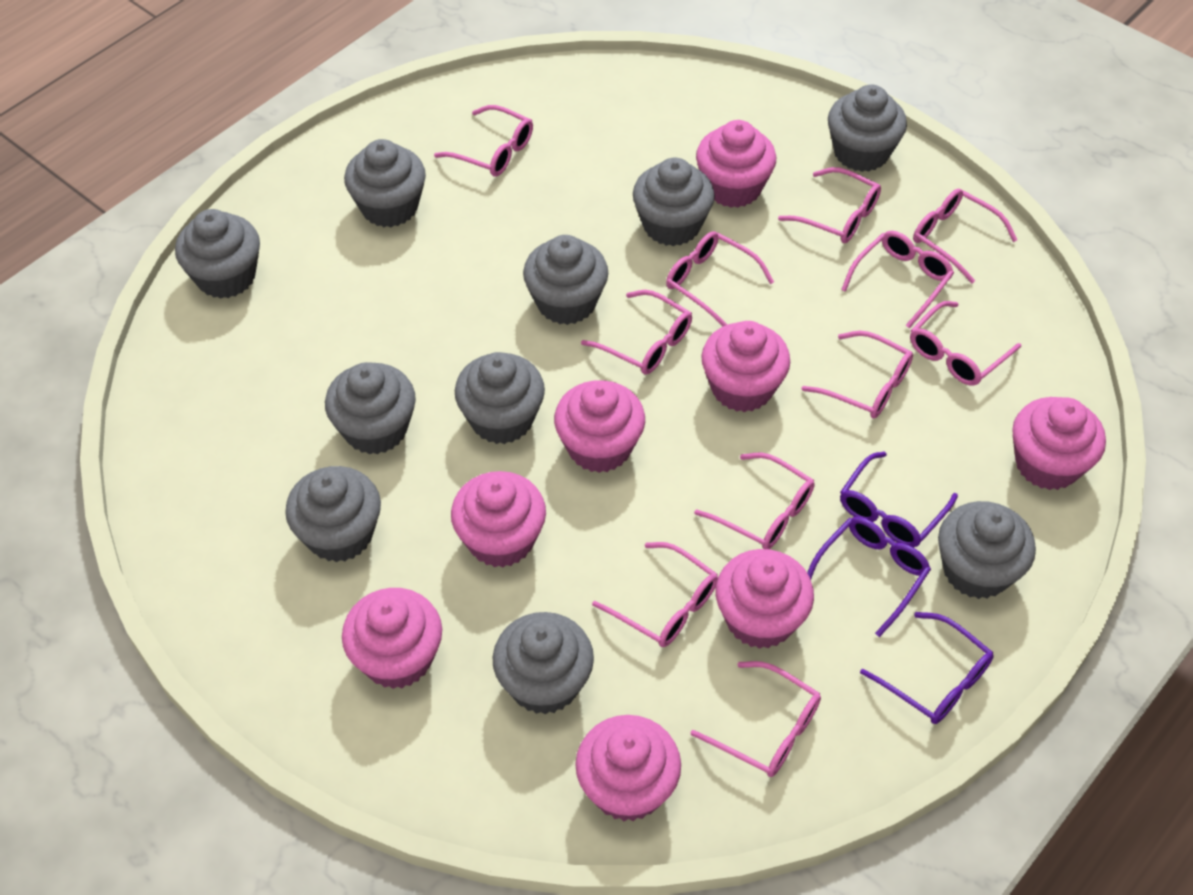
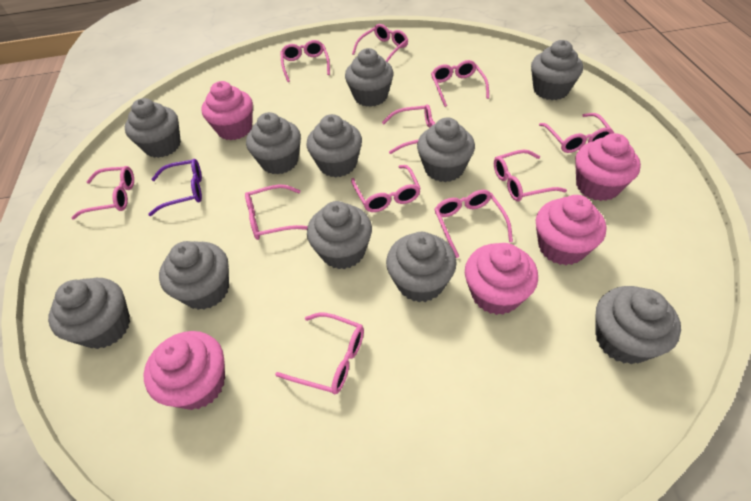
grey cupcake: 10 -> 11
pink cupcake: 8 -> 5
purple glasses: 3 -> 1

